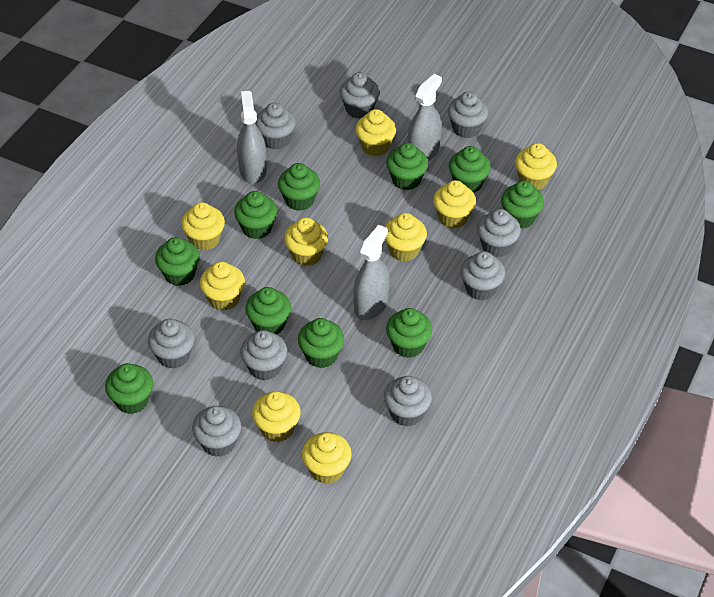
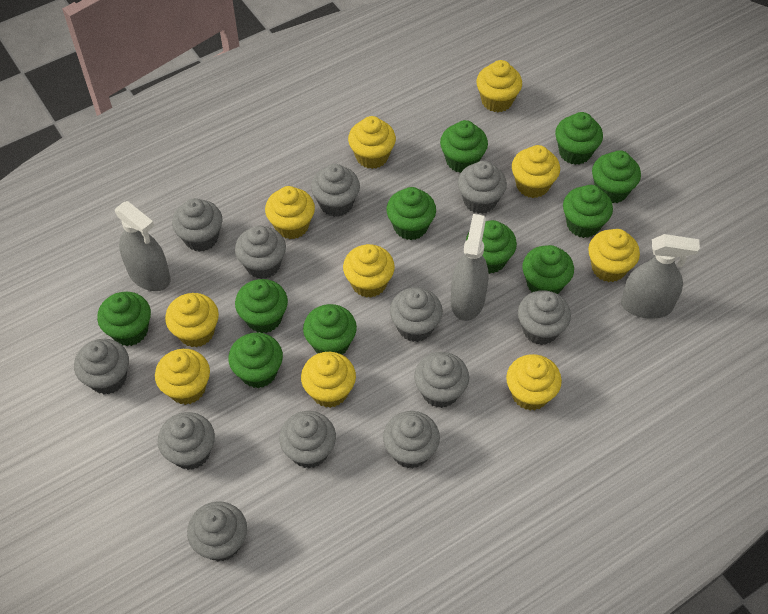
green cupcake: 10 -> 11
grey cupcake: 9 -> 12
yellow cupcake: 9 -> 10

